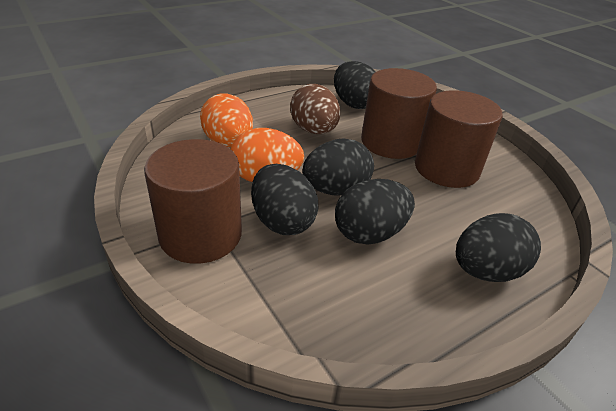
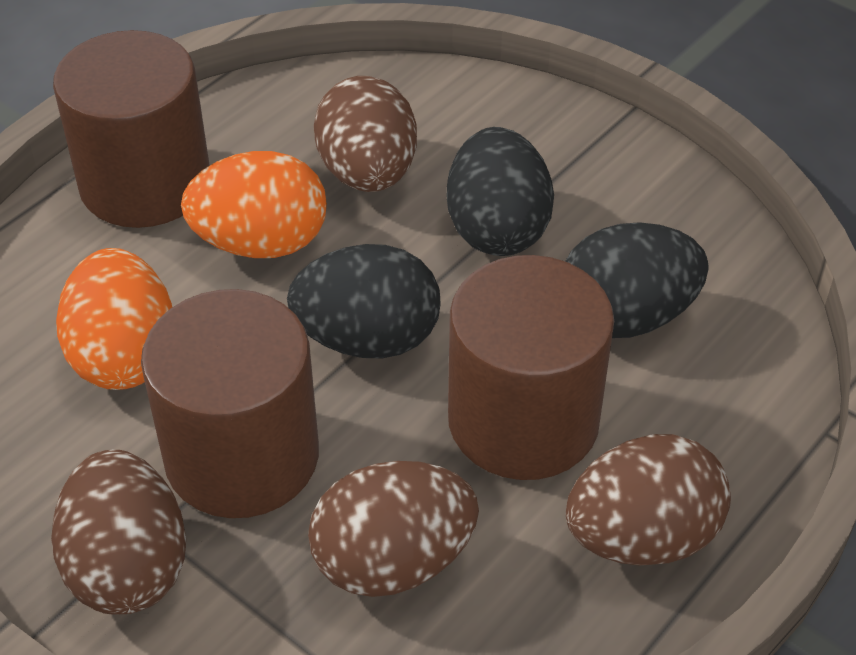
black egg: 5 -> 3
brown egg: 1 -> 4

